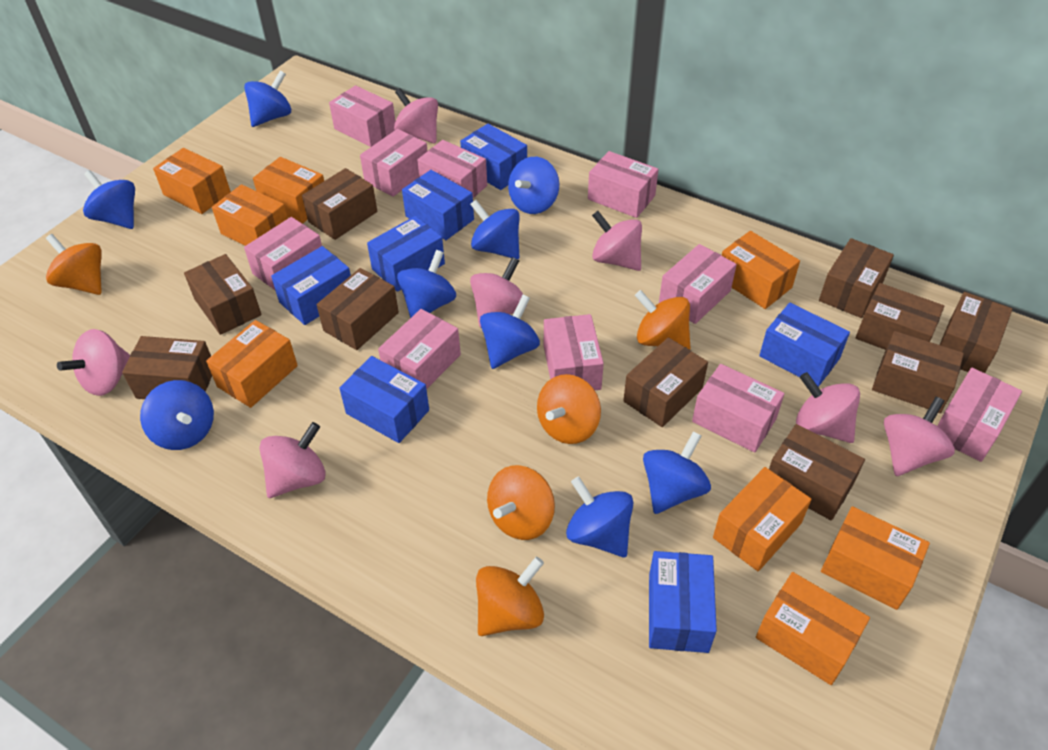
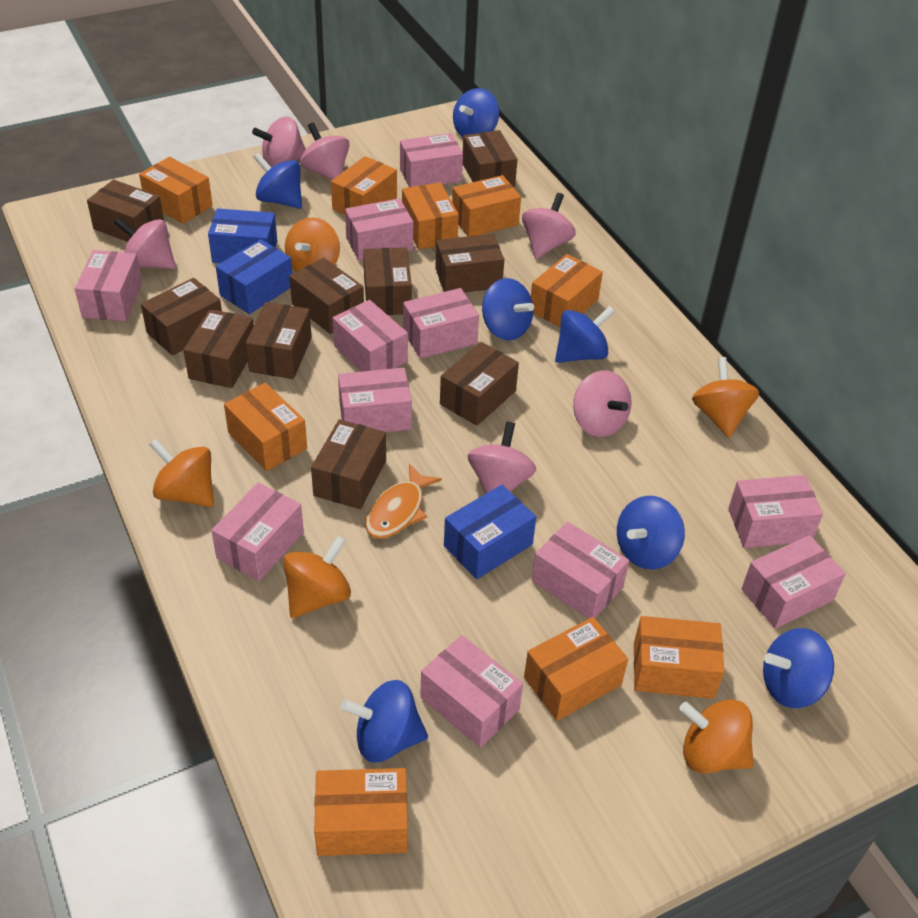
blue box: 7 -> 3
blue spinning top: 9 -> 7
orange box: 8 -> 9
orange fish: 0 -> 1
pink box: 10 -> 11
pink spinning top: 7 -> 6

